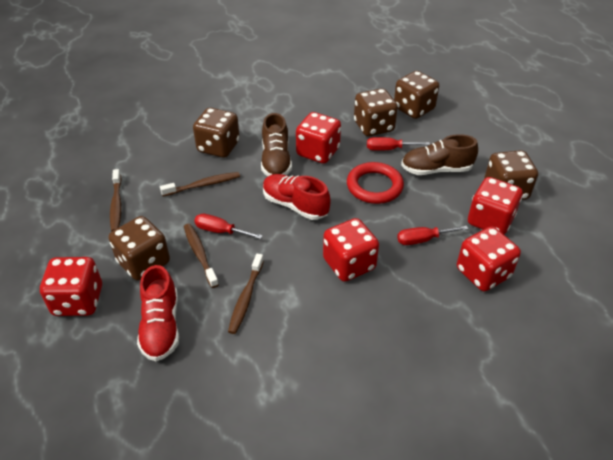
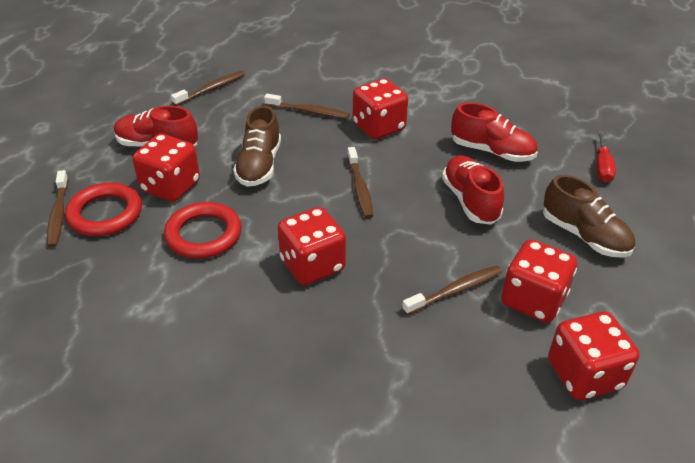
brown dice: 5 -> 0
brown toothbrush: 4 -> 5
red ring: 1 -> 2
red screwdriver: 3 -> 1
red shoe: 2 -> 3

